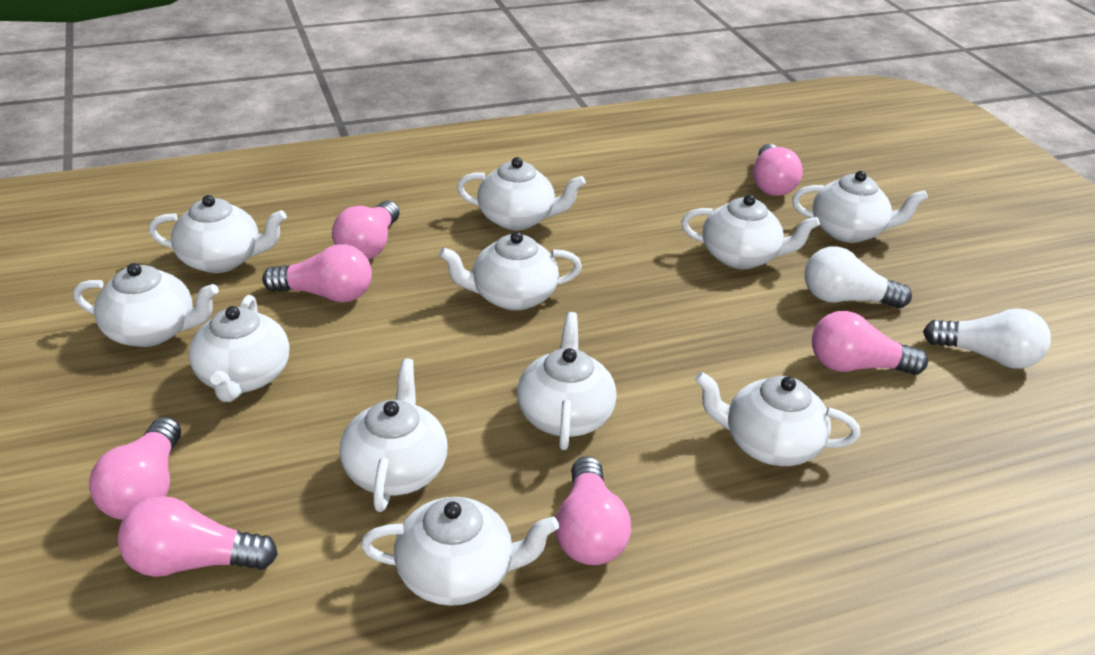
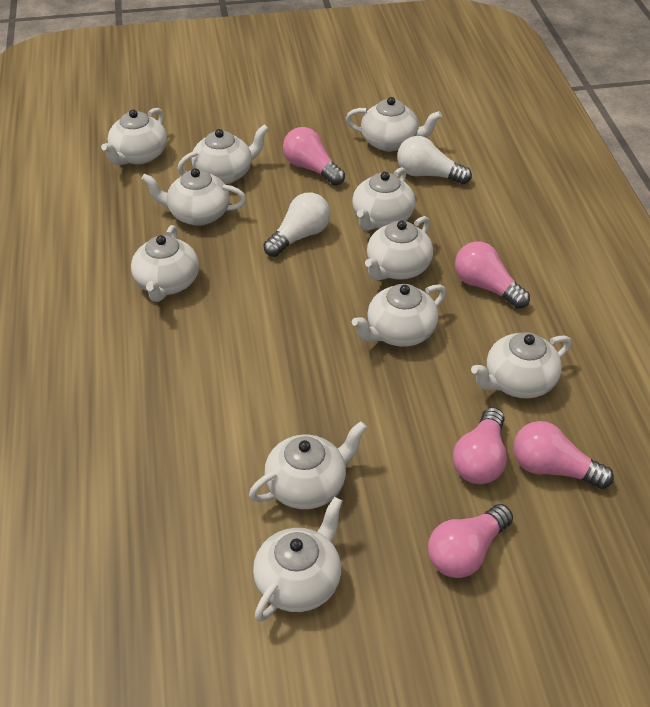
pink light bulb: 7 -> 5

